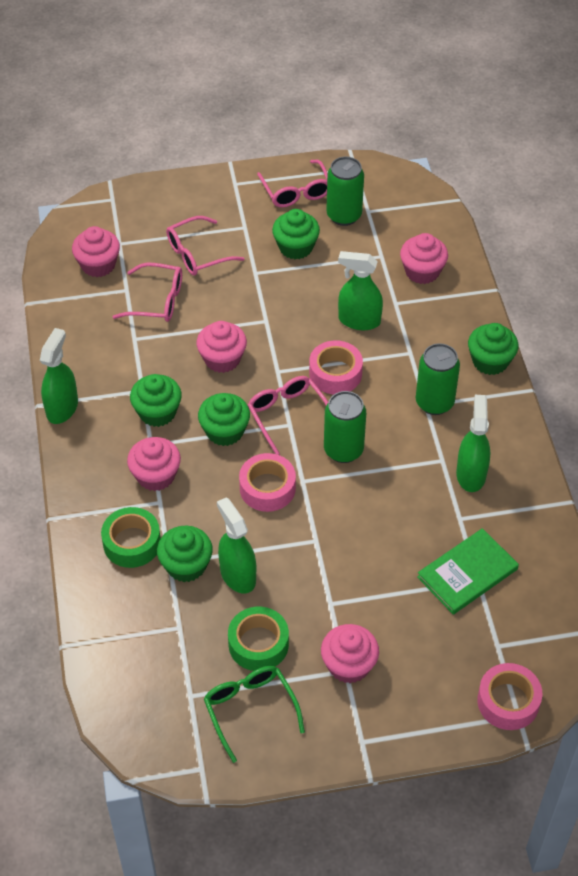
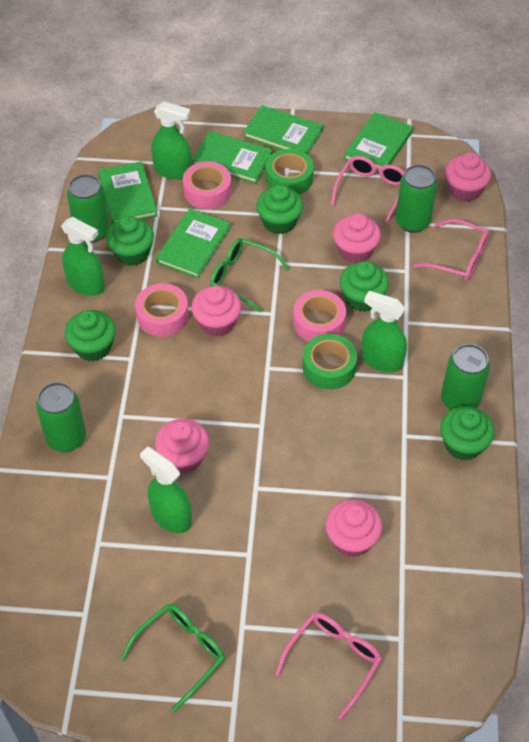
green book: 1 -> 5
green can: 3 -> 4
green glasses: 1 -> 2
pink glasses: 4 -> 3

